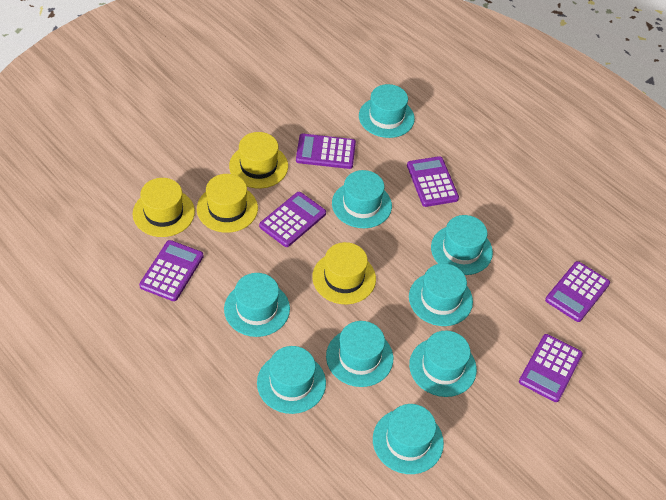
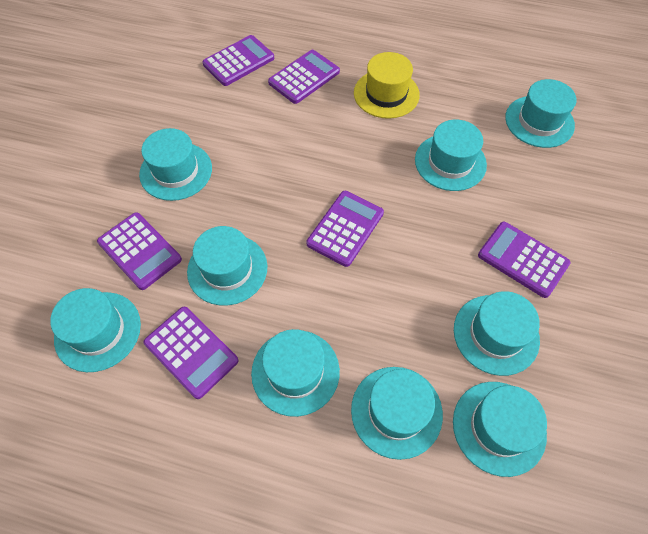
yellow hat: 4 -> 1

